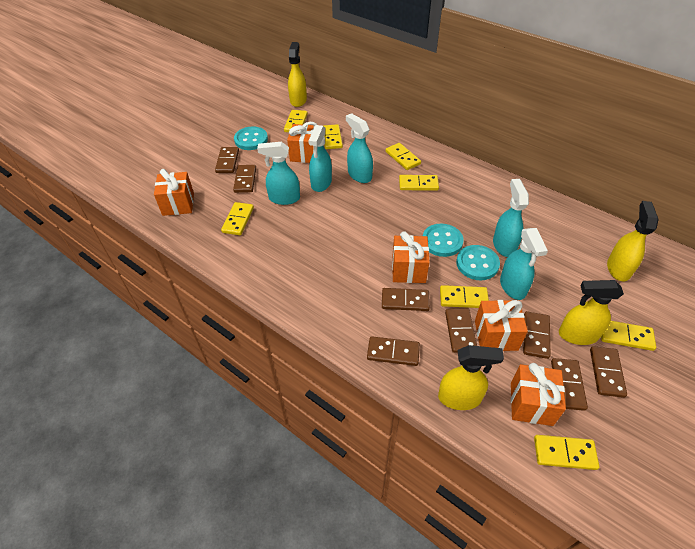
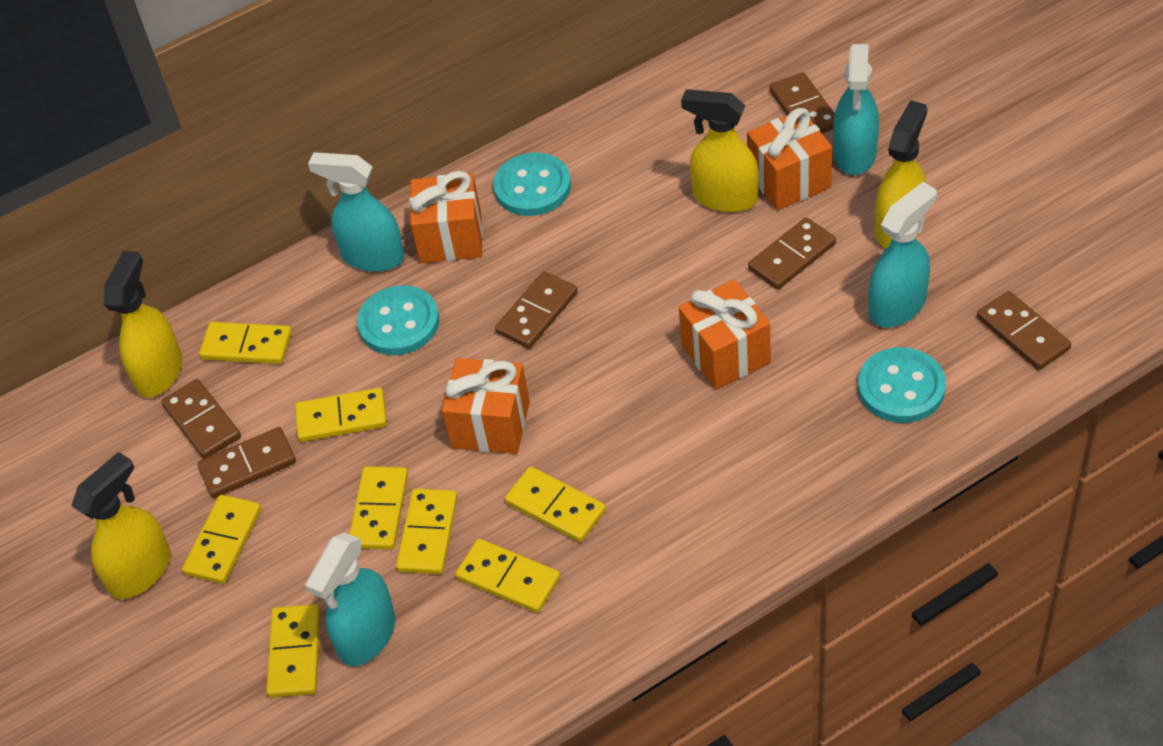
brown domino: 8 -> 6
orange gift: 5 -> 4
turquoise spray bottle: 5 -> 4

